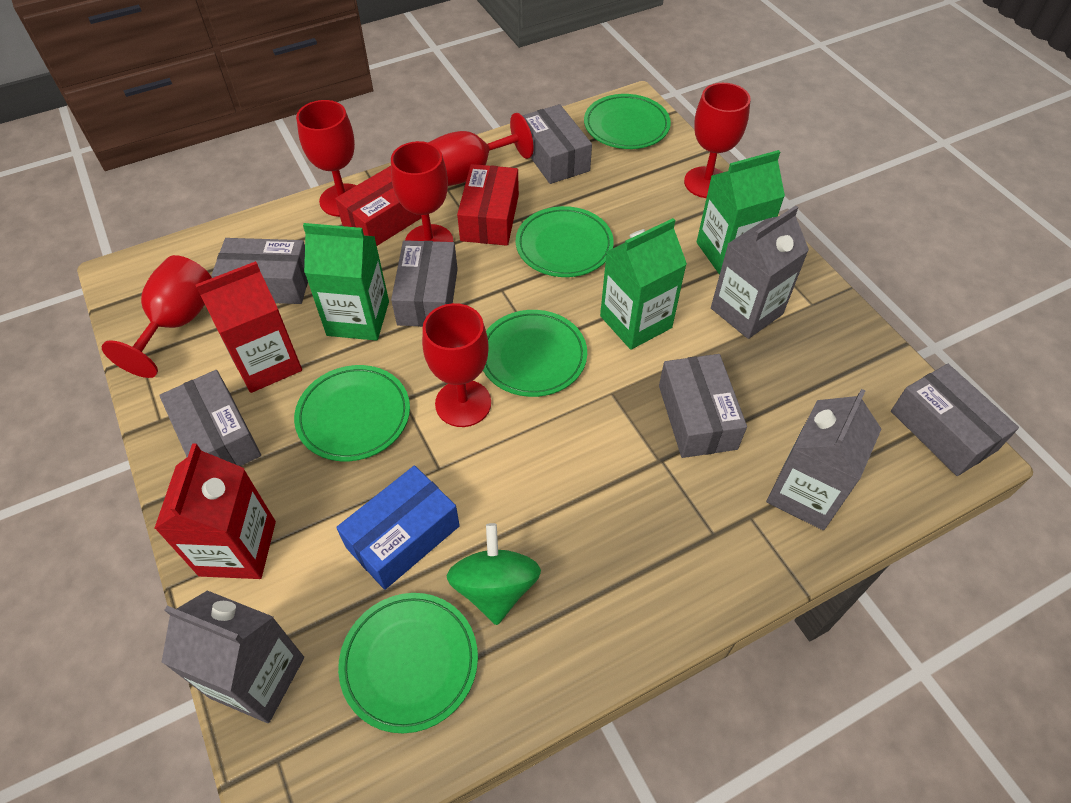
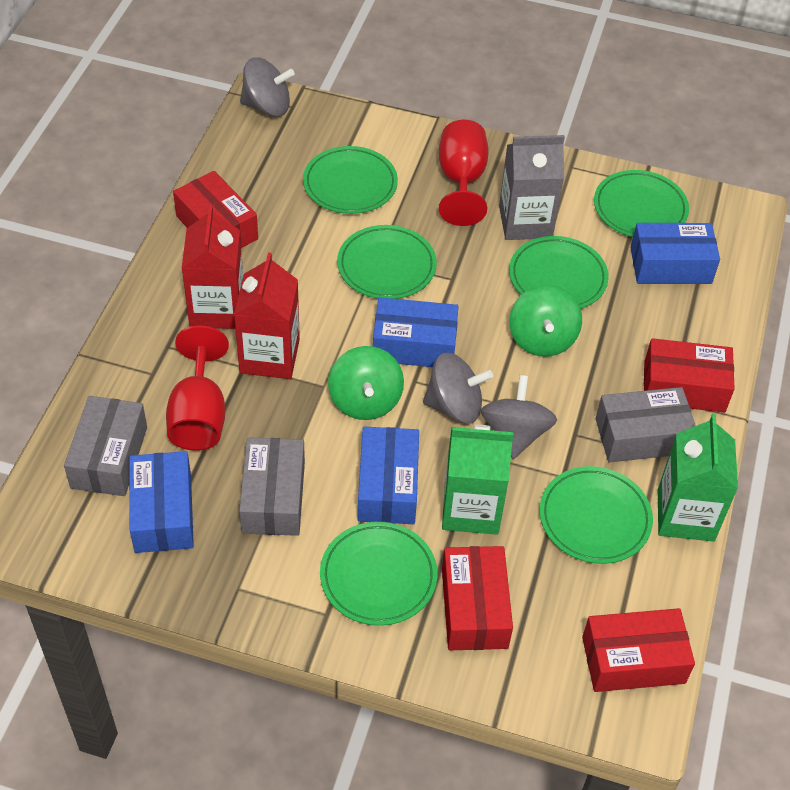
blue box: 1 -> 4
green carton: 3 -> 2
green plate: 5 -> 6
green spinning top: 1 -> 2
grey box: 6 -> 3
grey carton: 3 -> 1
grey spinning top: 0 -> 3
red box: 2 -> 4
red goblet: 6 -> 2

